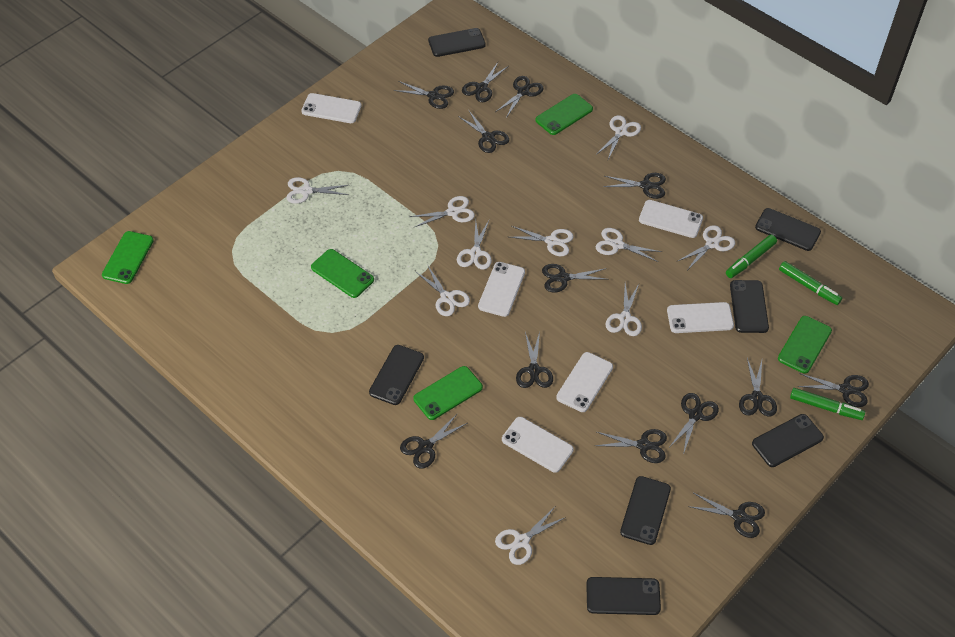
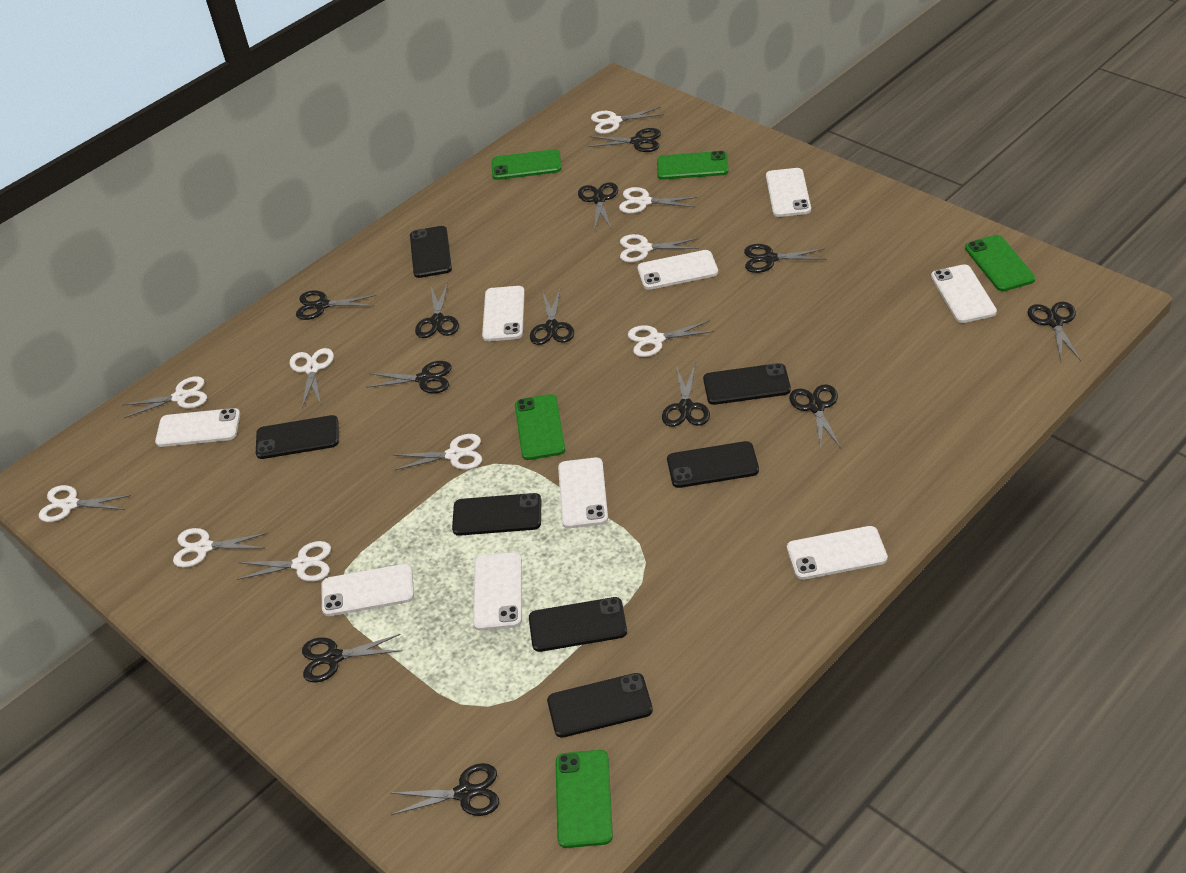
black scissors: 13 -> 12
green marker: 3 -> 0
white phone: 6 -> 9

